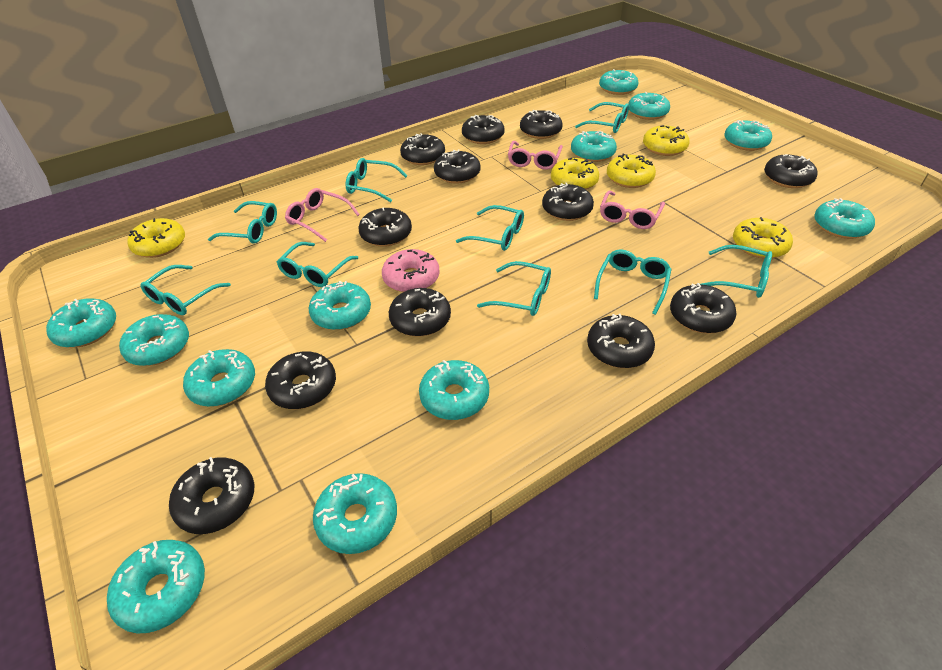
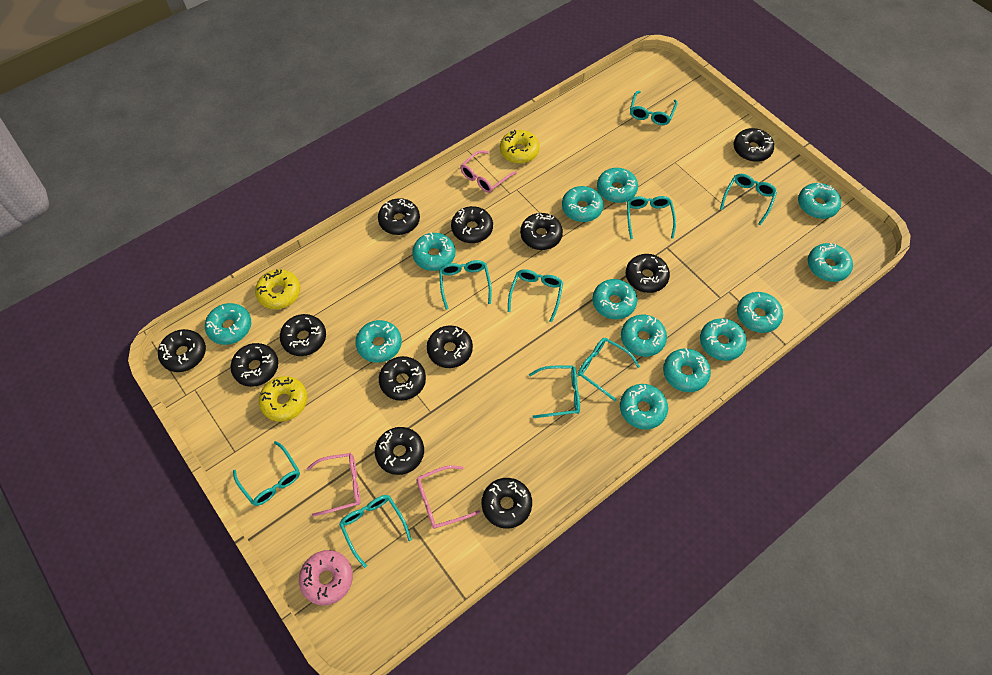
turquoise donut: 12 -> 13
yellow donut: 5 -> 3

